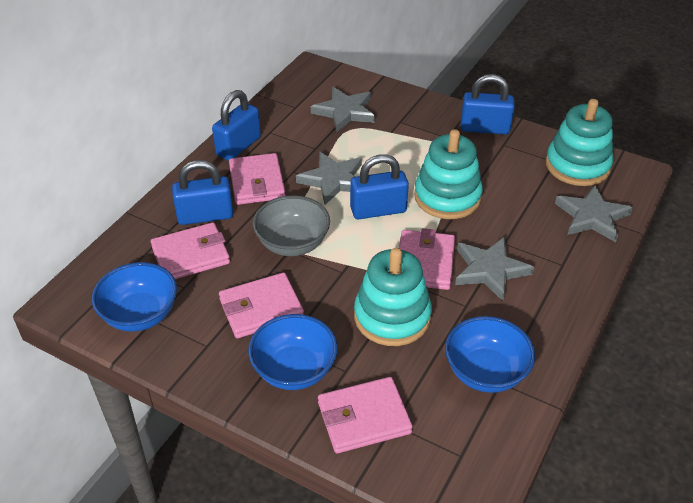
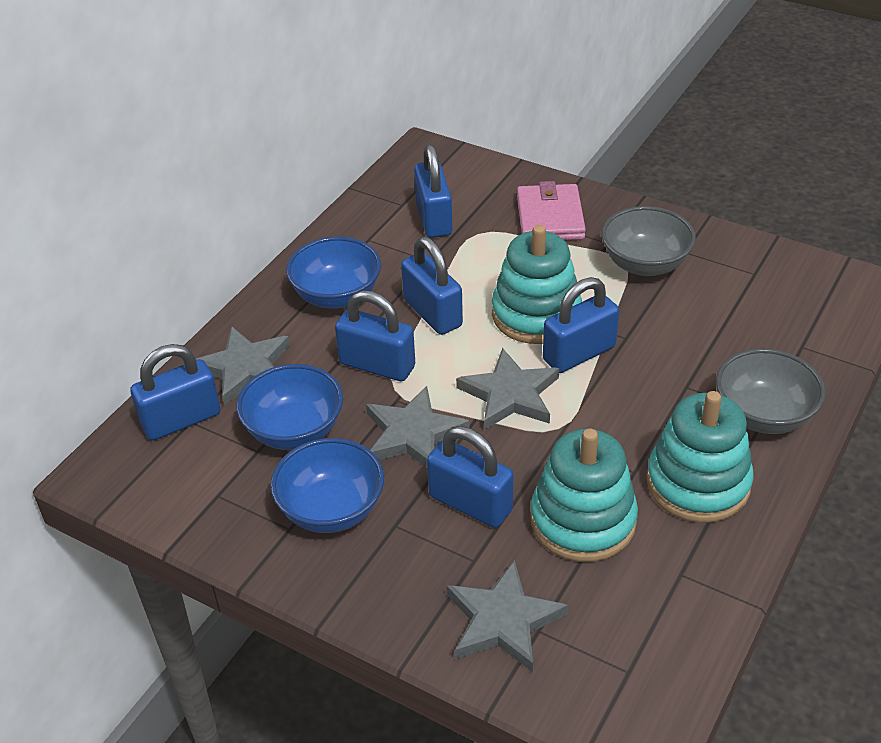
blue padlock: 4 -> 6
grey bowl: 1 -> 2
pink wallet: 5 -> 1

